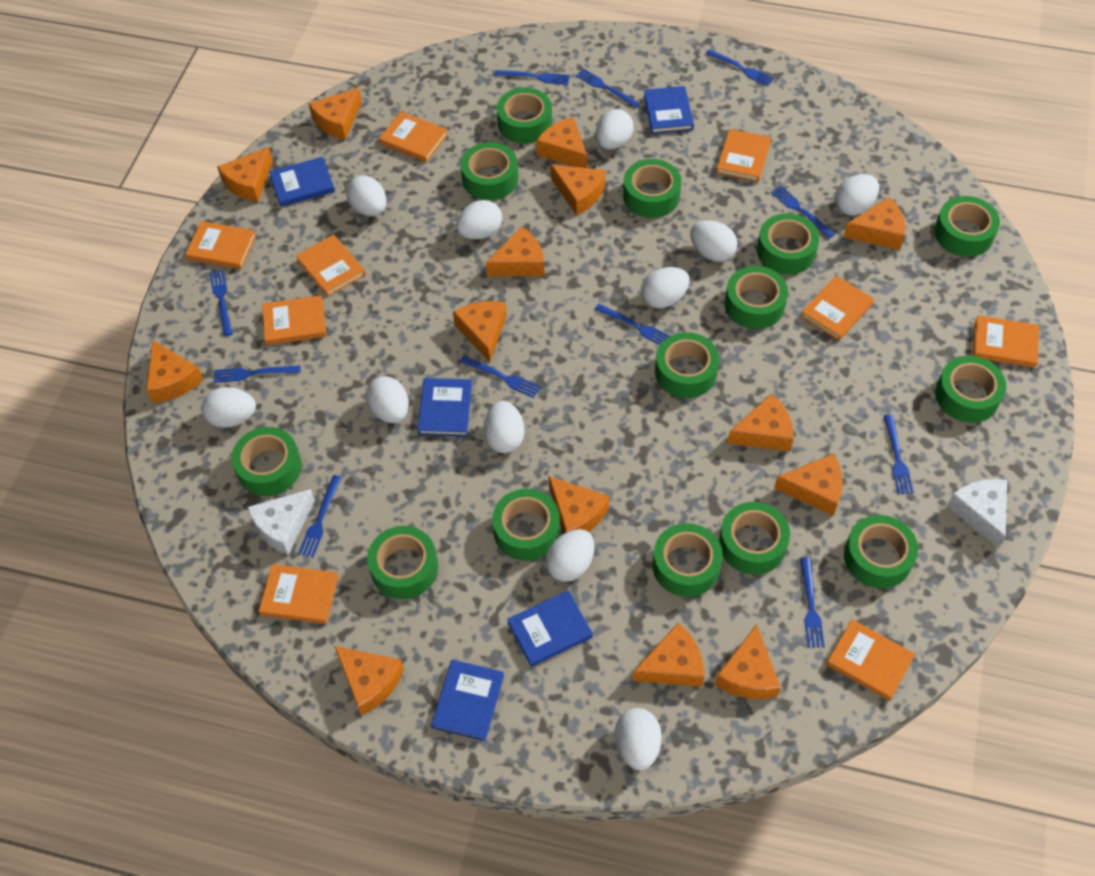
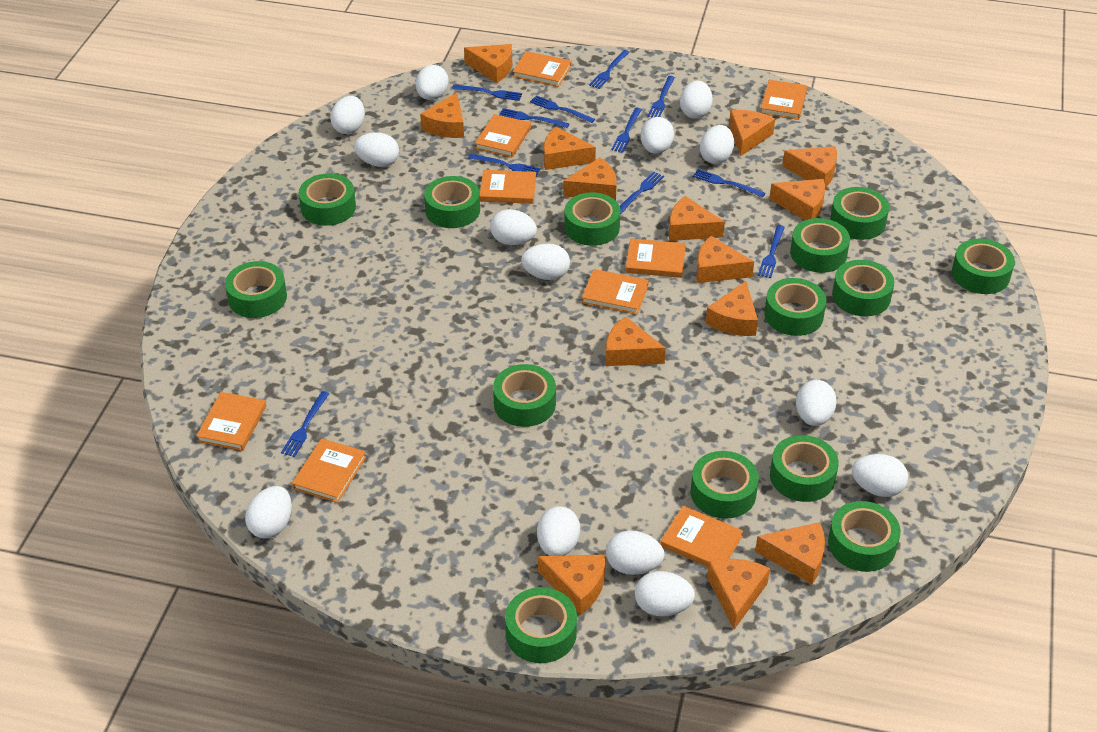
blue book: 5 -> 0
white cheese: 2 -> 0
white egg: 11 -> 14

